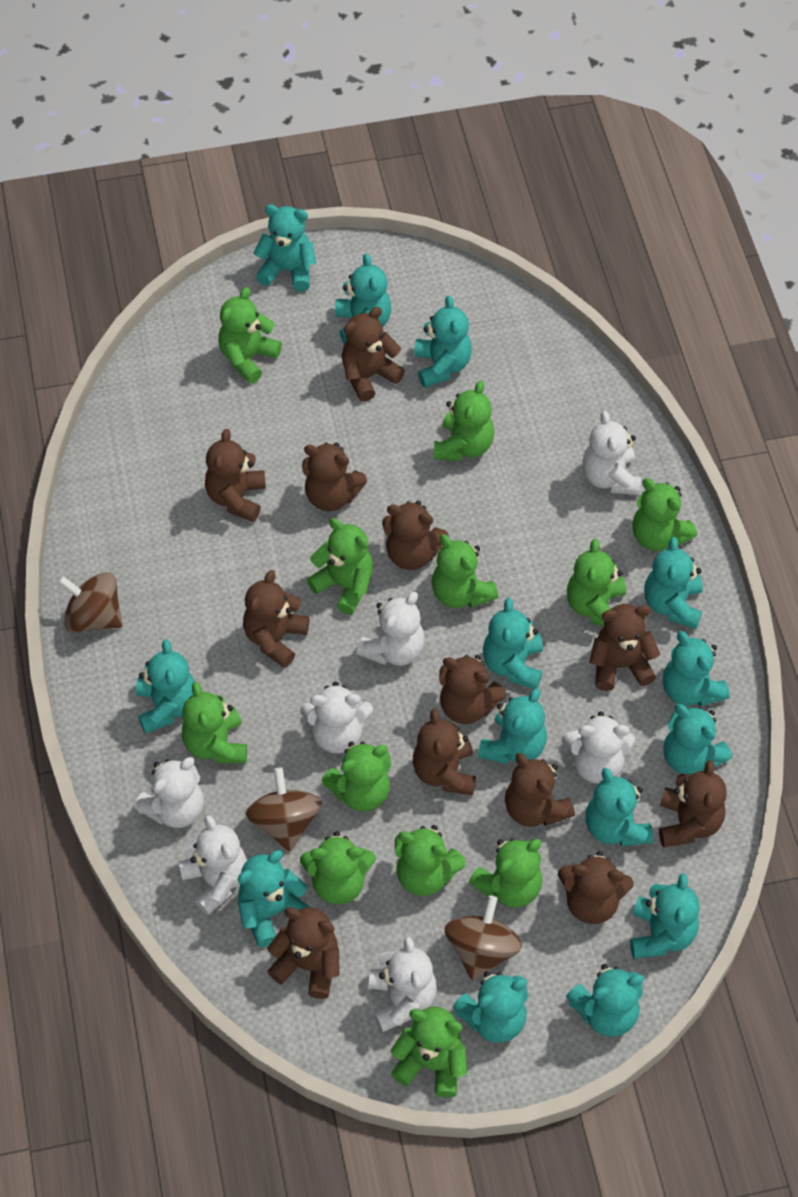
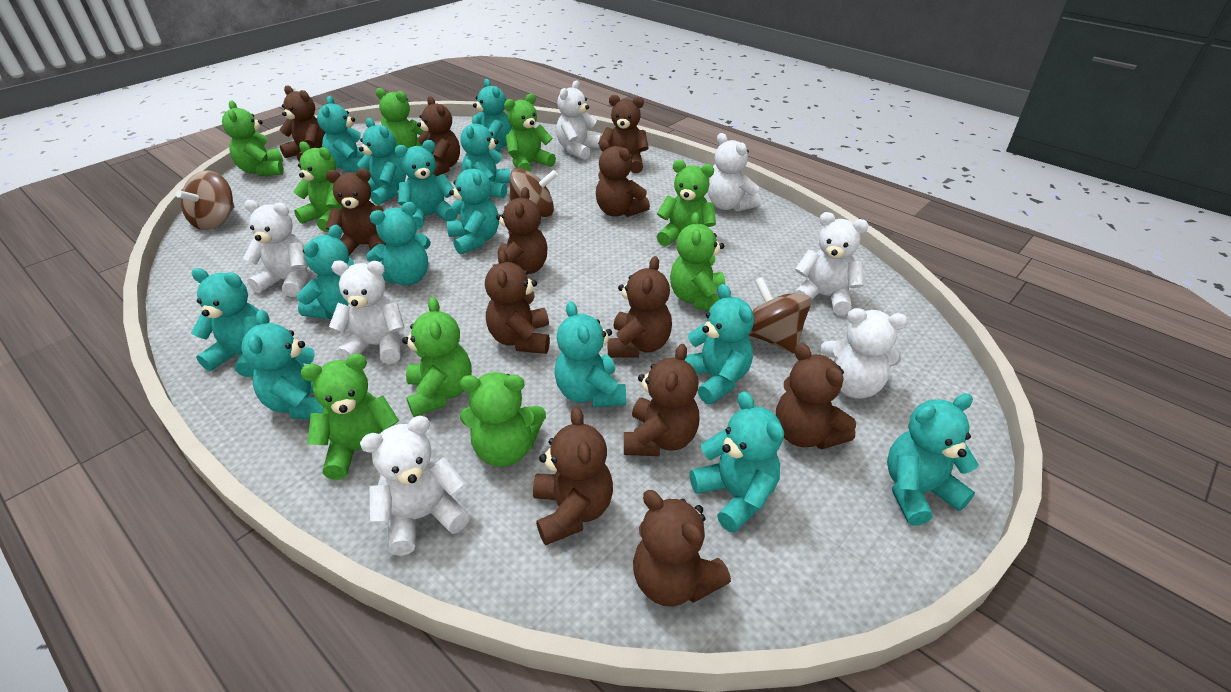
green teddy bear: 12 -> 9

